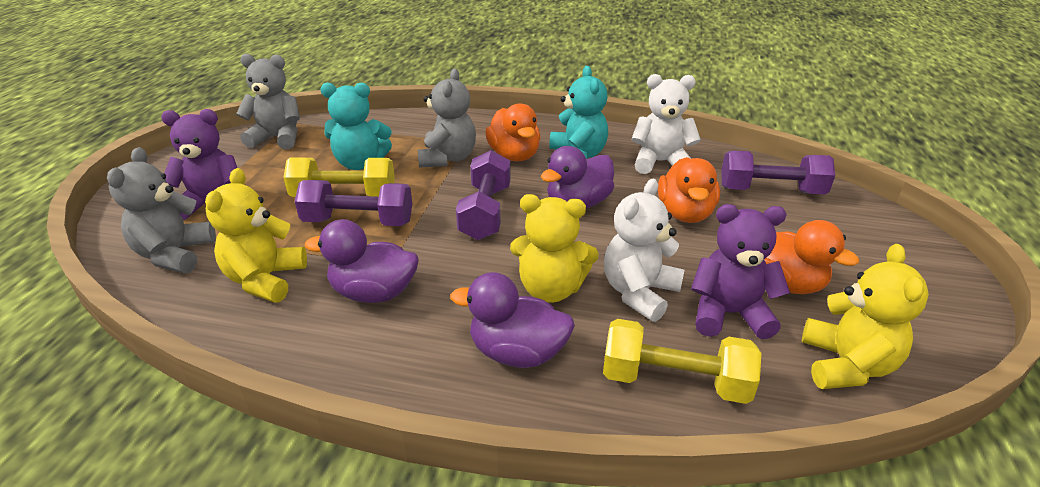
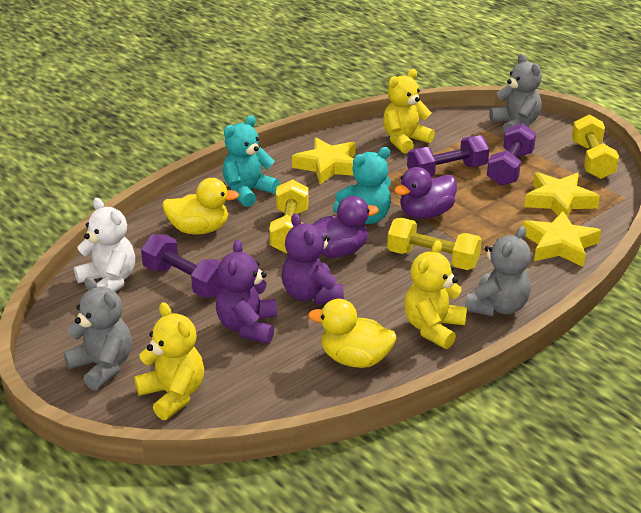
orange duck: 3 -> 0
purple duck: 3 -> 2
white teddy bear: 2 -> 1
yellow duck: 0 -> 2
yellow dumbbell: 2 -> 3
yellow star: 0 -> 3

